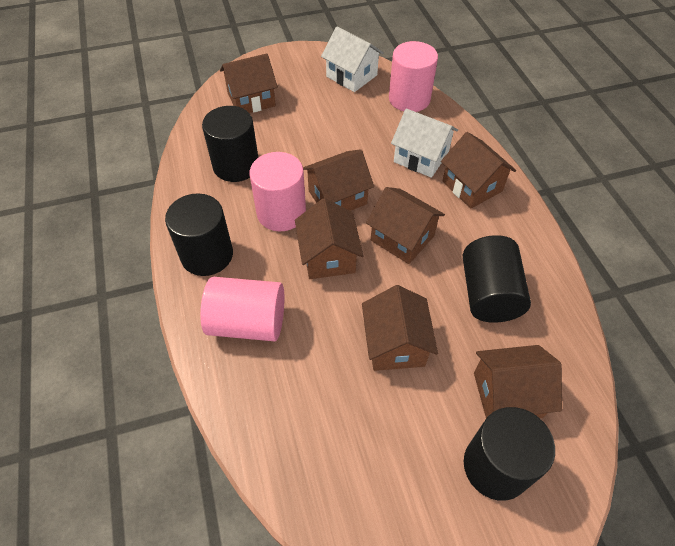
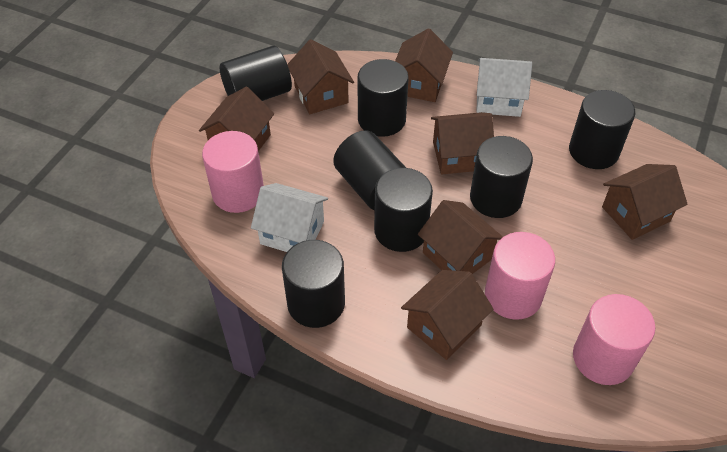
black cylinder: 4 -> 7

